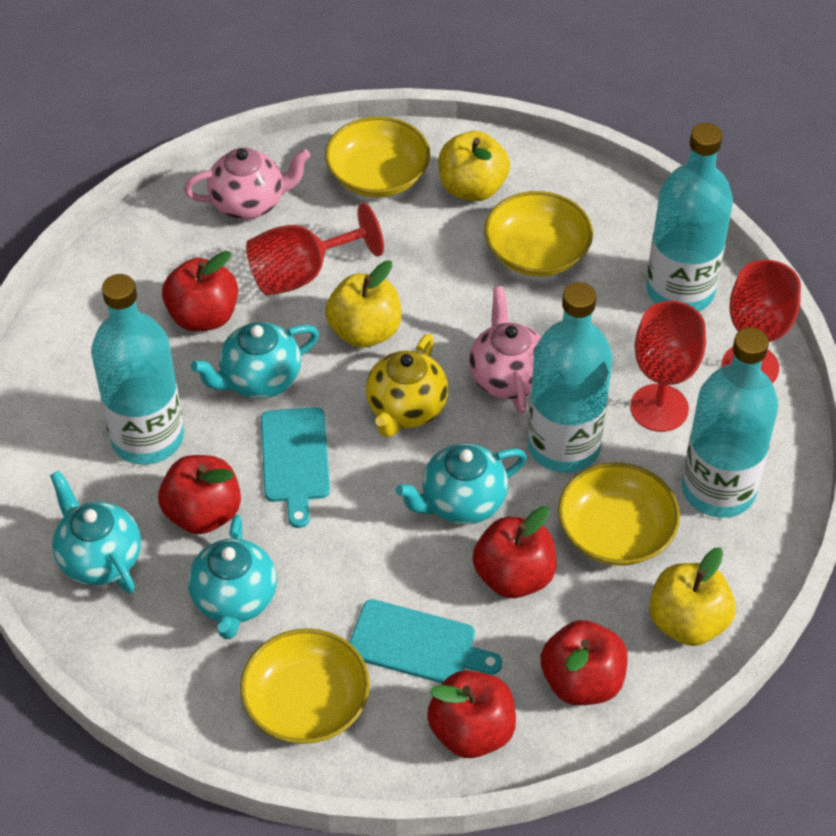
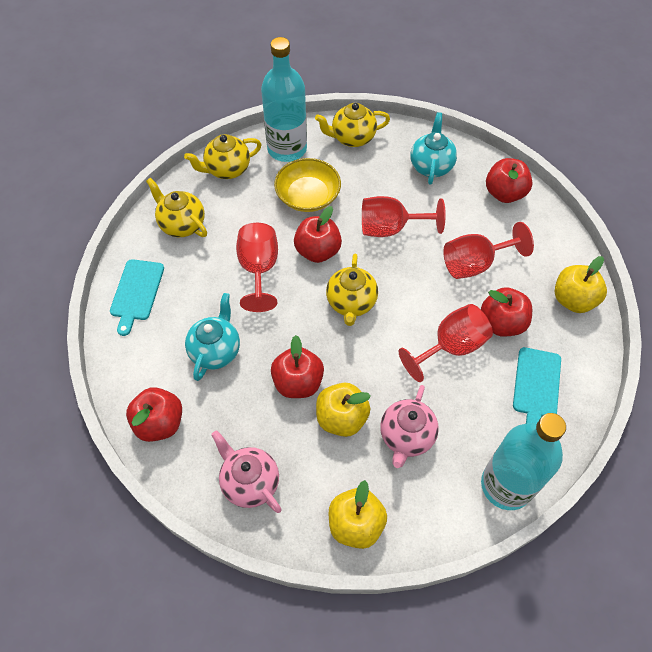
red goblet: 3 -> 4
turquoise bottle: 4 -> 2
turquoise teapot: 4 -> 2
yellow bowl: 4 -> 1
yellow teapot: 1 -> 4

